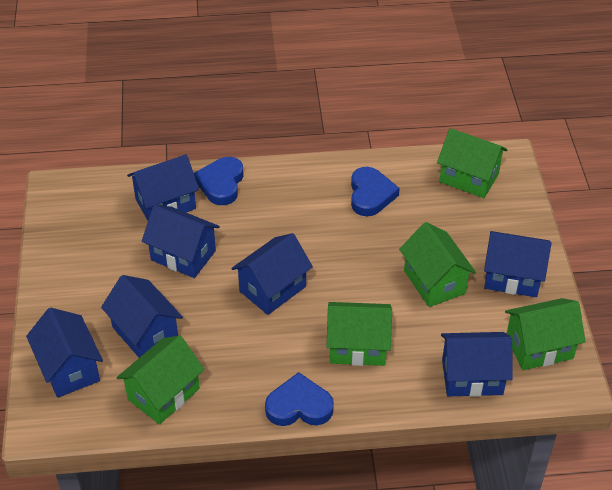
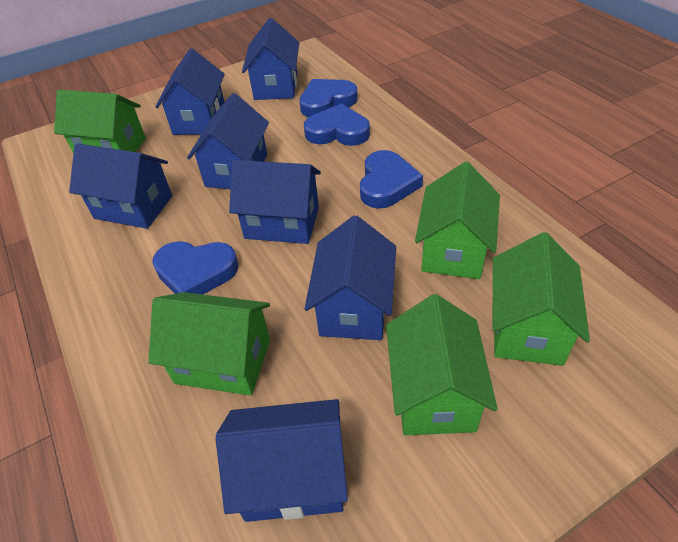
blue heart: 3 -> 4

